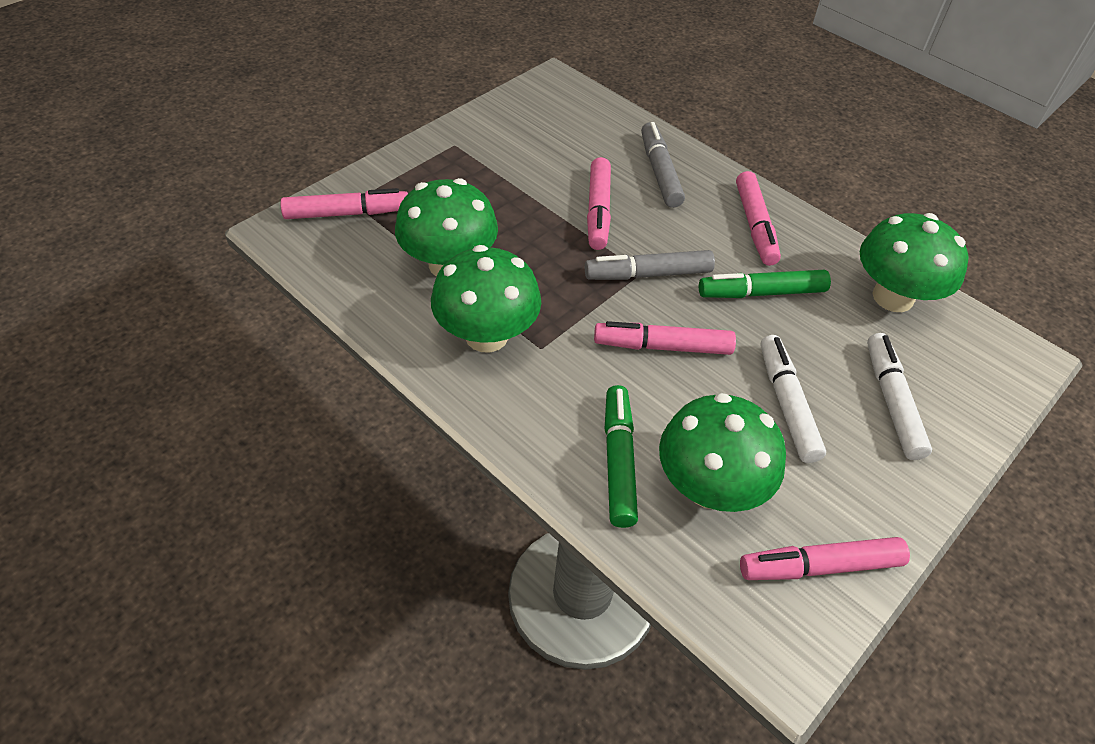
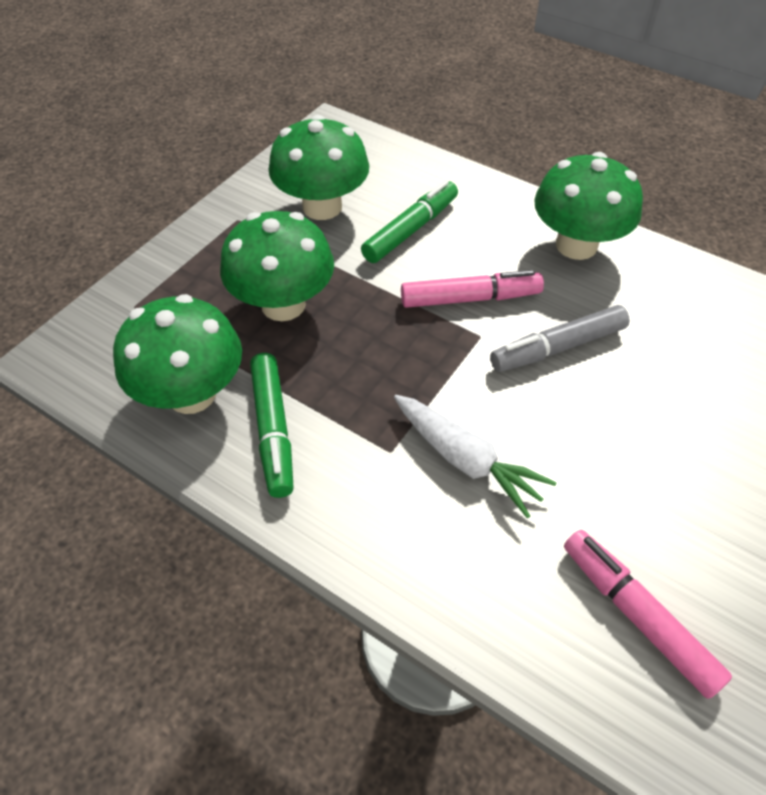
grey marker: 2 -> 1
pink marker: 5 -> 2
white carrot: 0 -> 1
white marker: 2 -> 0

